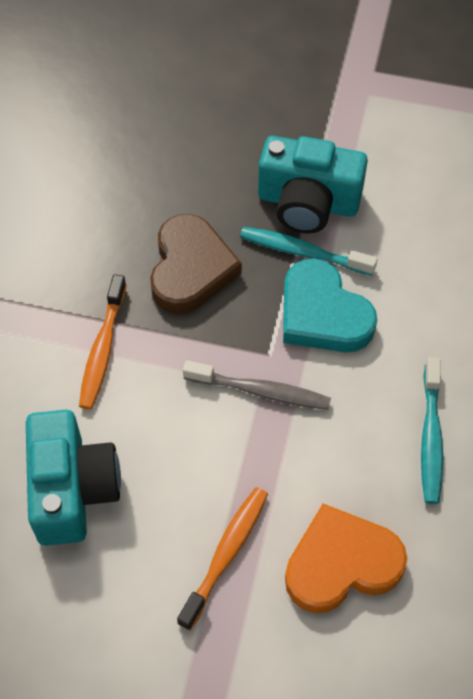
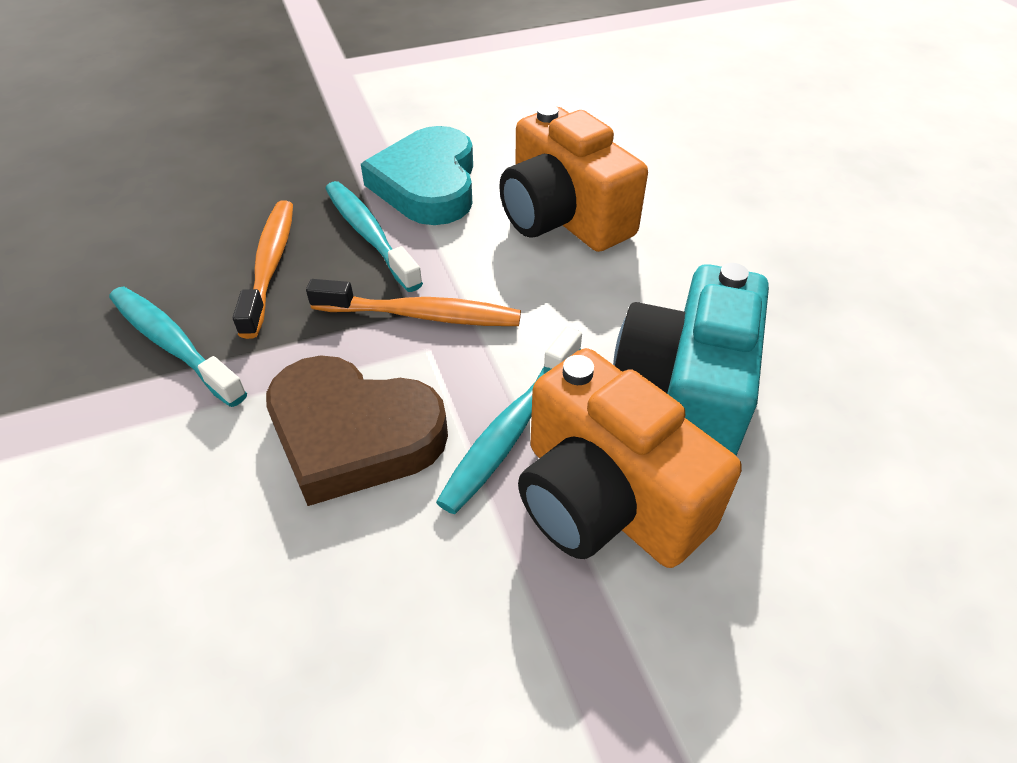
grey toothbrush: 1 -> 0
orange camera: 0 -> 2
orange heart: 1 -> 0
turquoise camera: 2 -> 1
turquoise toothbrush: 2 -> 3

